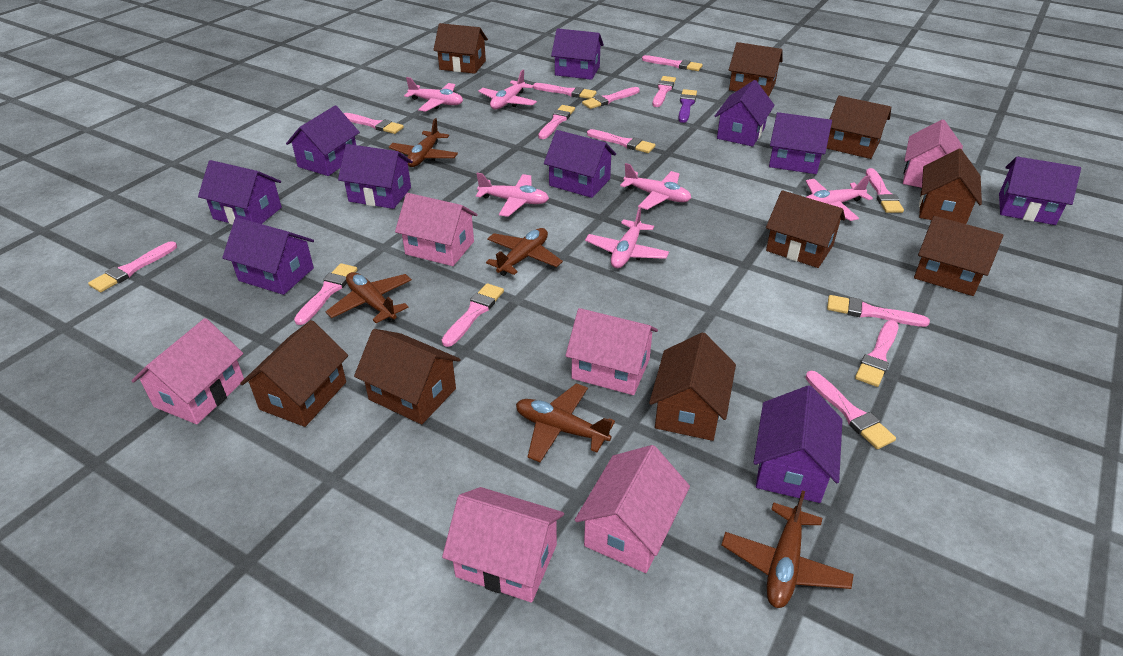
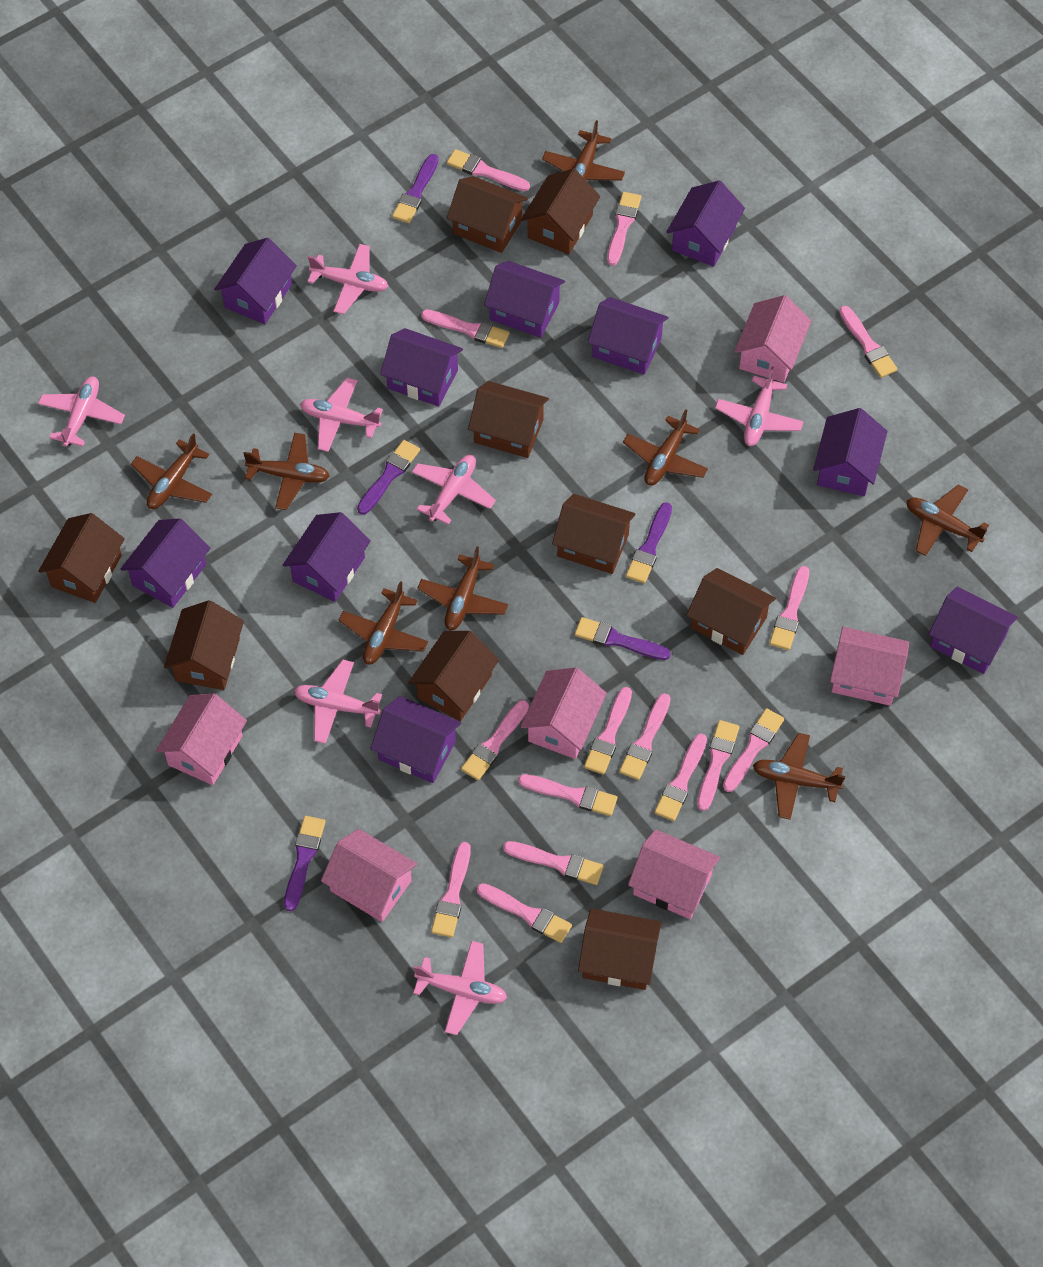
brown plane: 5 -> 8
pink brush: 14 -> 15
pink plane: 6 -> 7
purple brush: 1 -> 5

